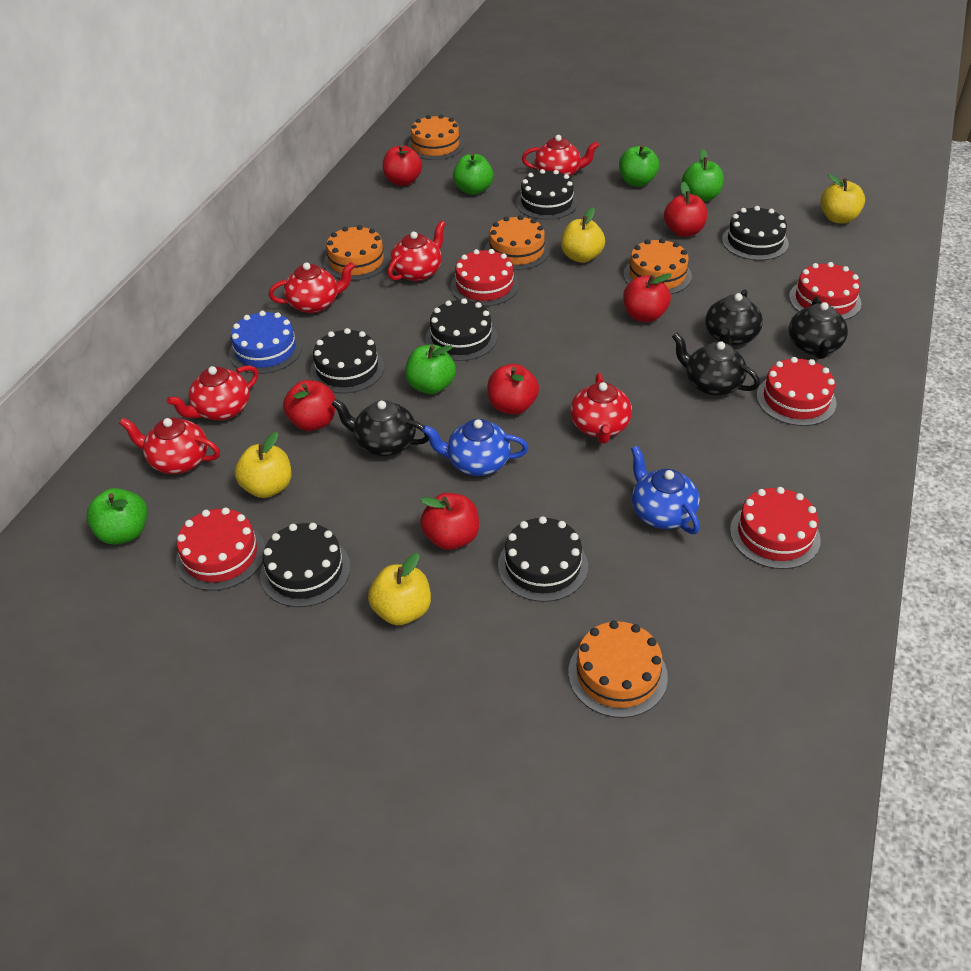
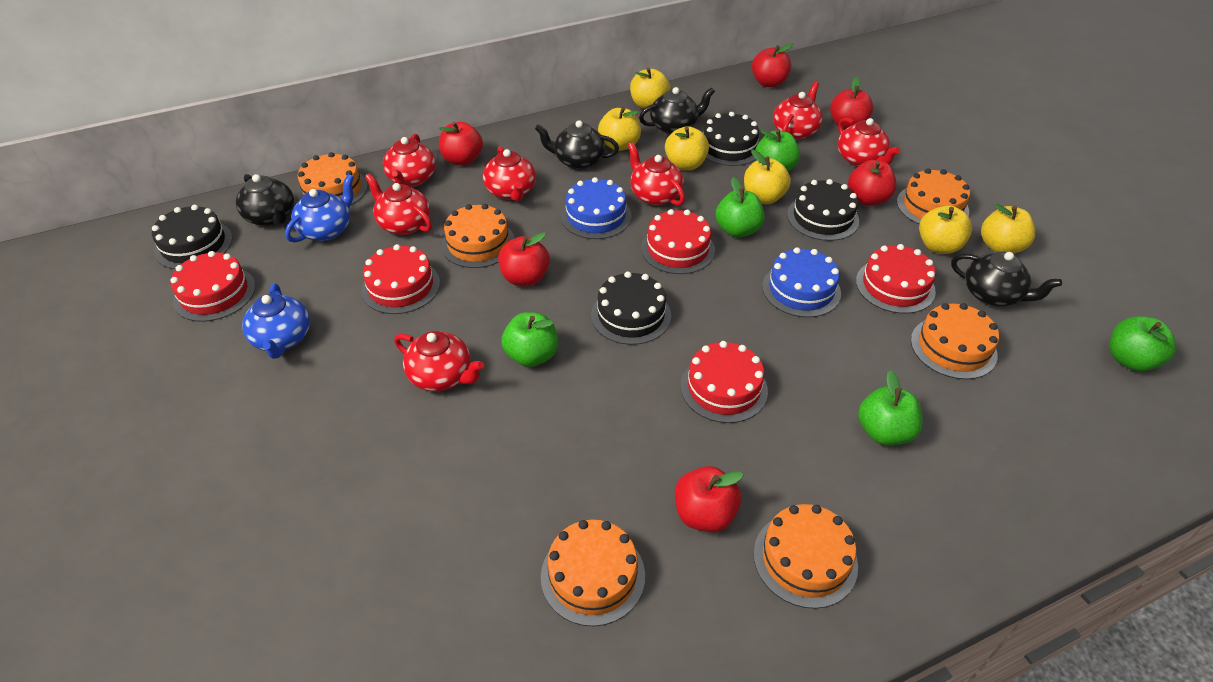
black cake: 6 -> 4
blue cake: 1 -> 2
orange cake: 5 -> 6
red teapot: 6 -> 7
yellow apple: 4 -> 6

